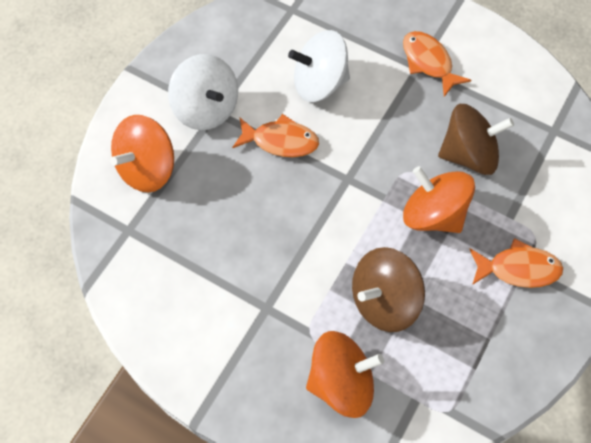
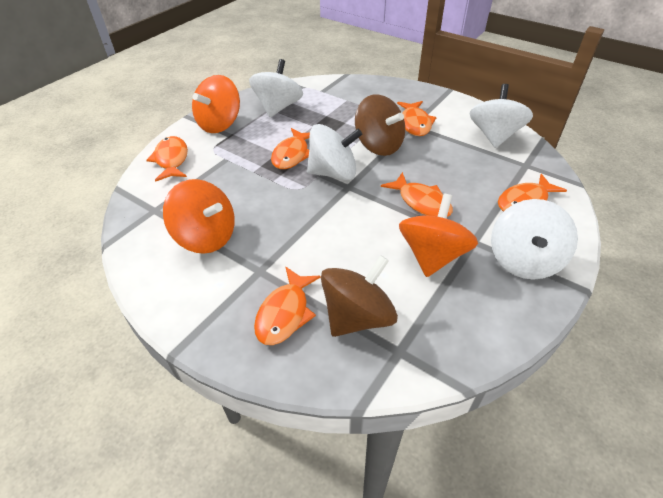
orange fish: 3 -> 6
white spinning top: 2 -> 4

